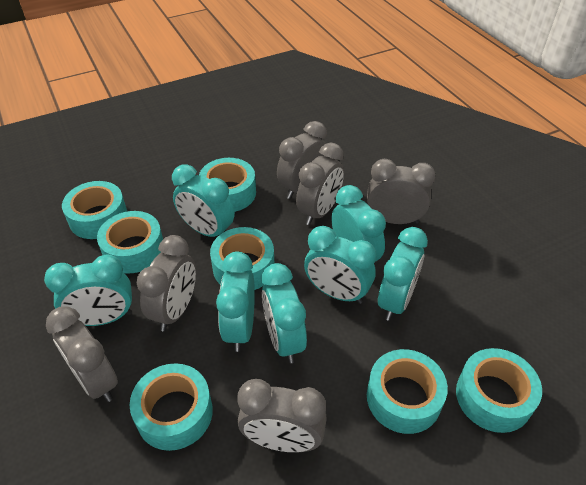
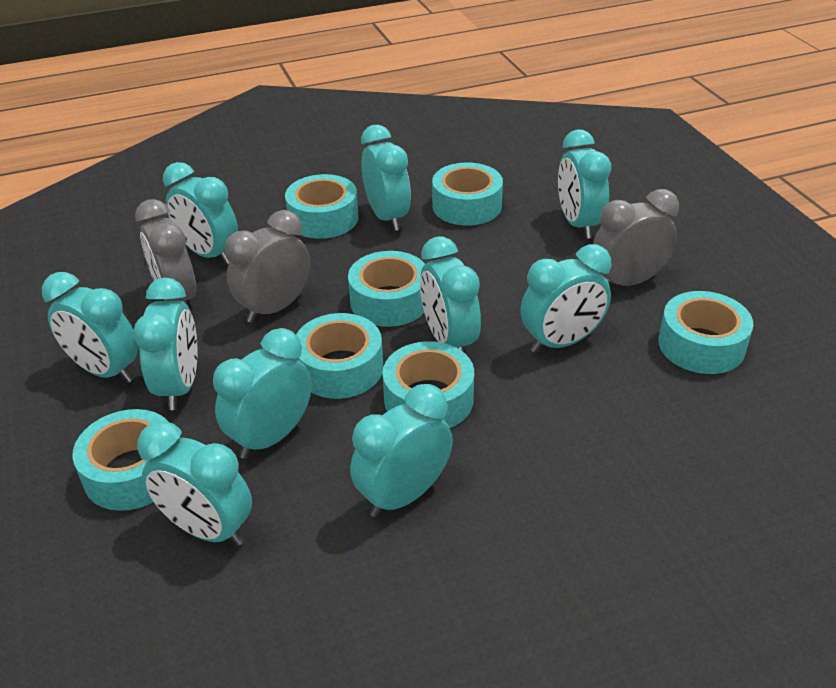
grey clock: 6 -> 3
turquoise clock: 7 -> 10

